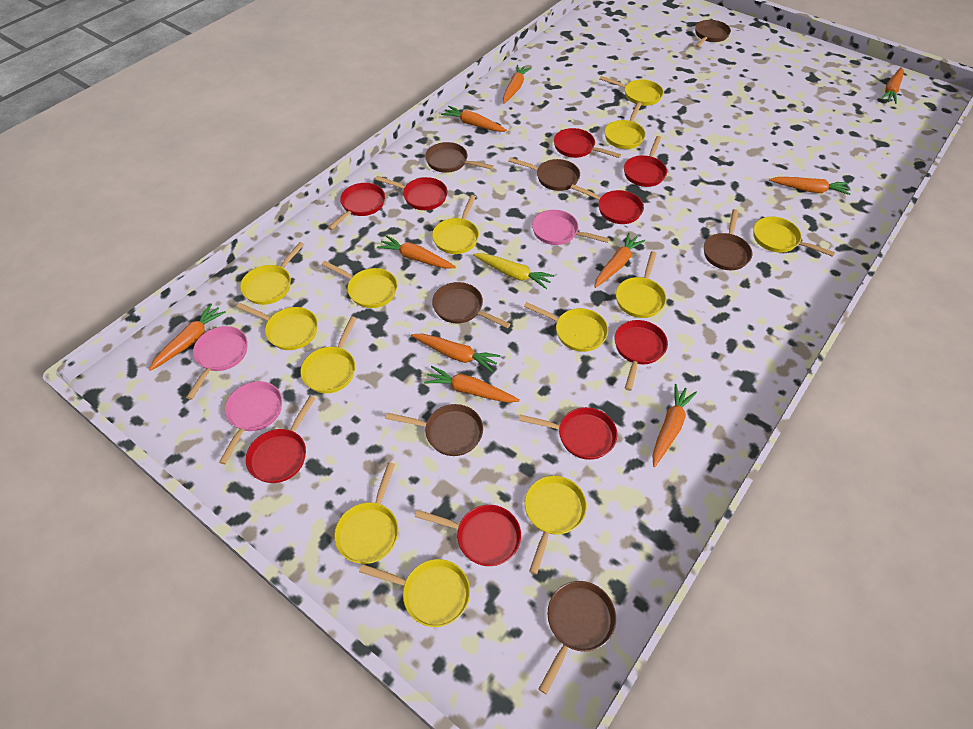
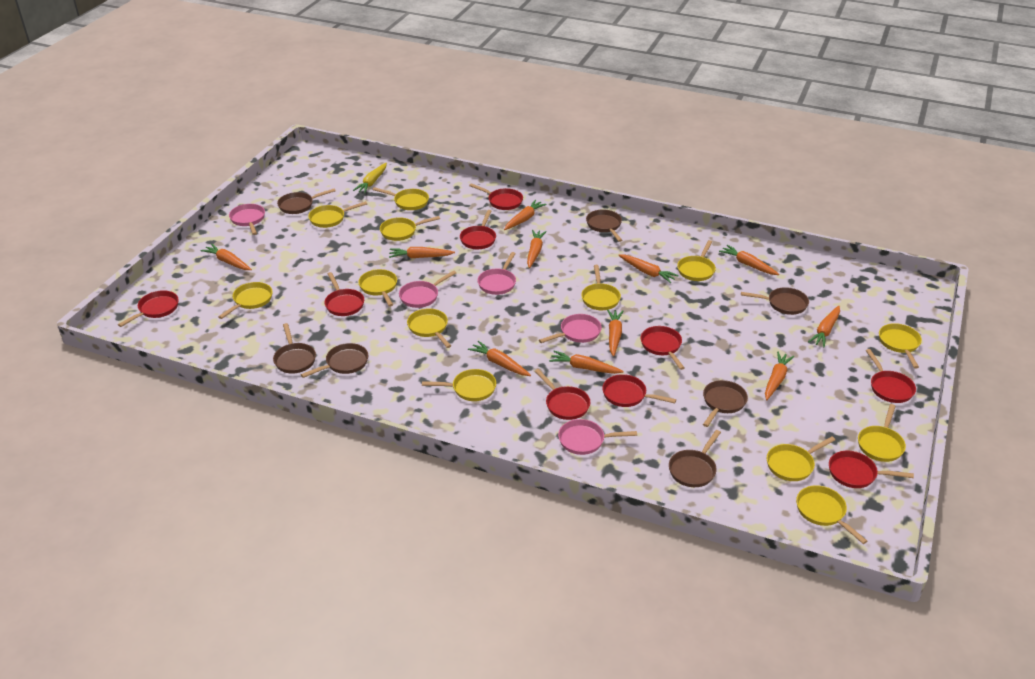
orange carrot: 10 -> 11
pink pan: 3 -> 5

